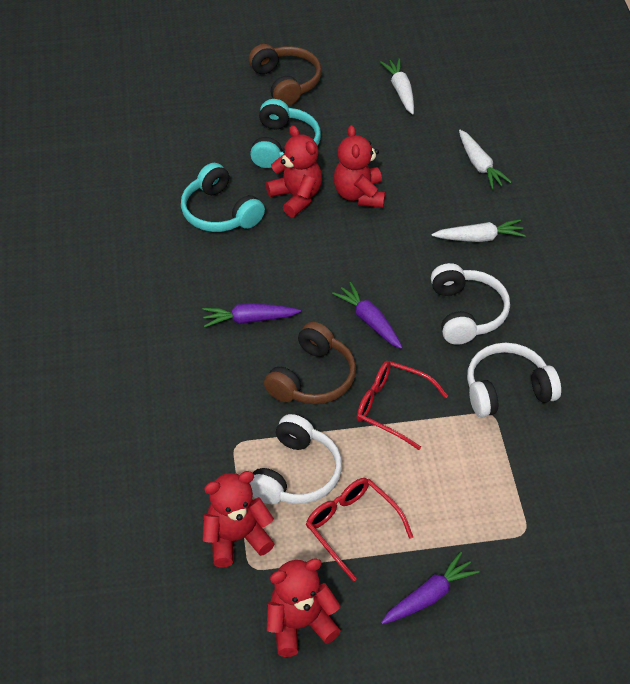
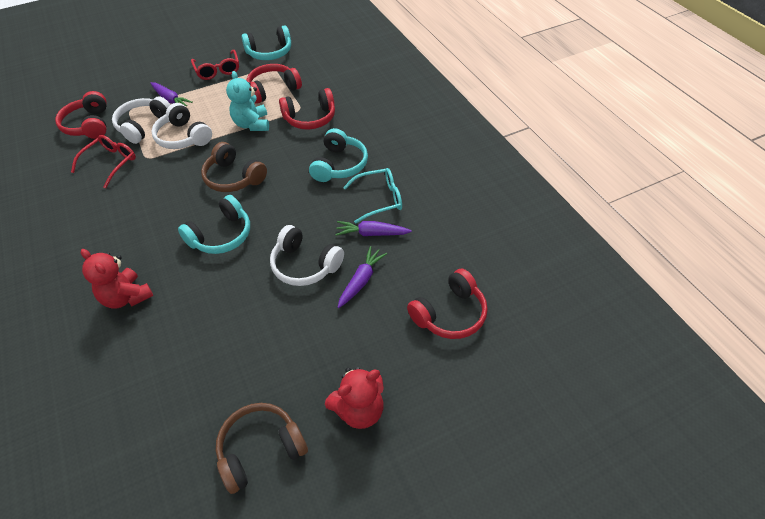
red headphones: 0 -> 4
red teddy bear: 4 -> 2
turquoise glasses: 0 -> 1
turquoise headphones: 2 -> 3
turquoise teddy bear: 0 -> 1
white carrot: 3 -> 0

